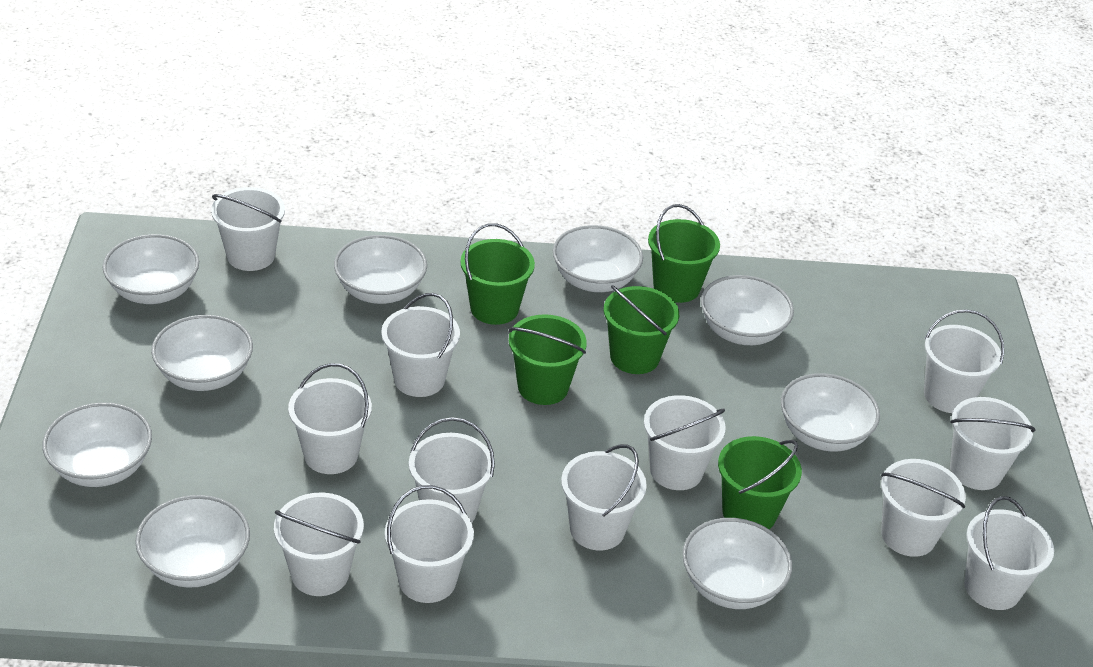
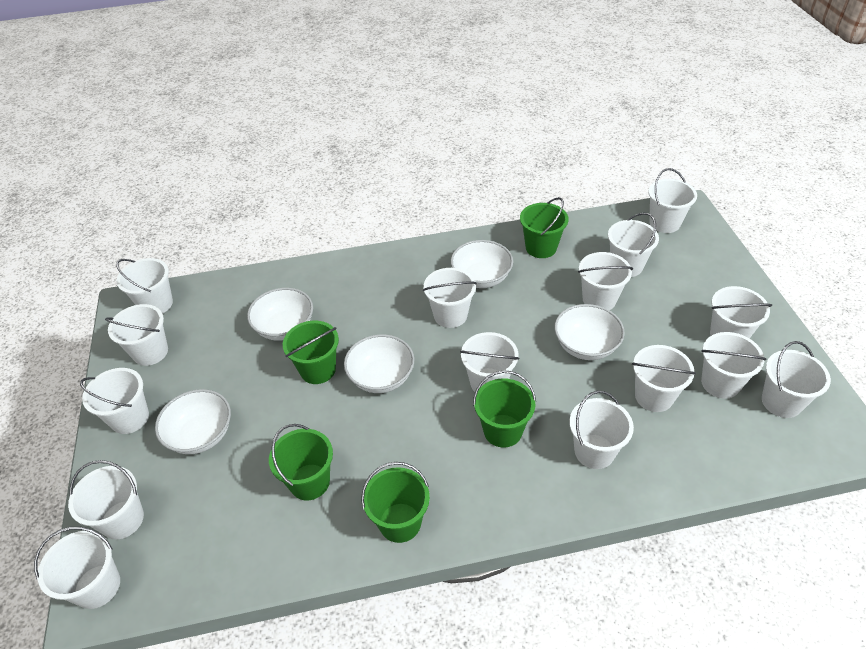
white bowl: 9 -> 5
white bucket: 12 -> 15

